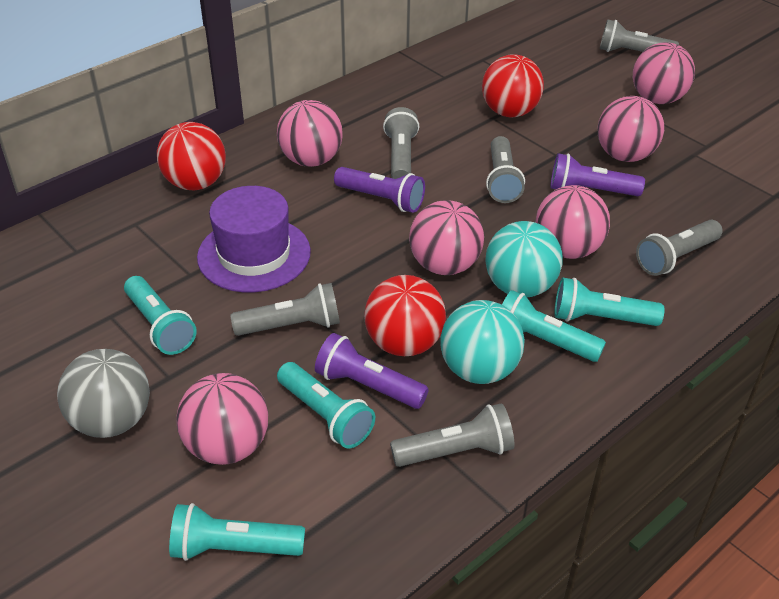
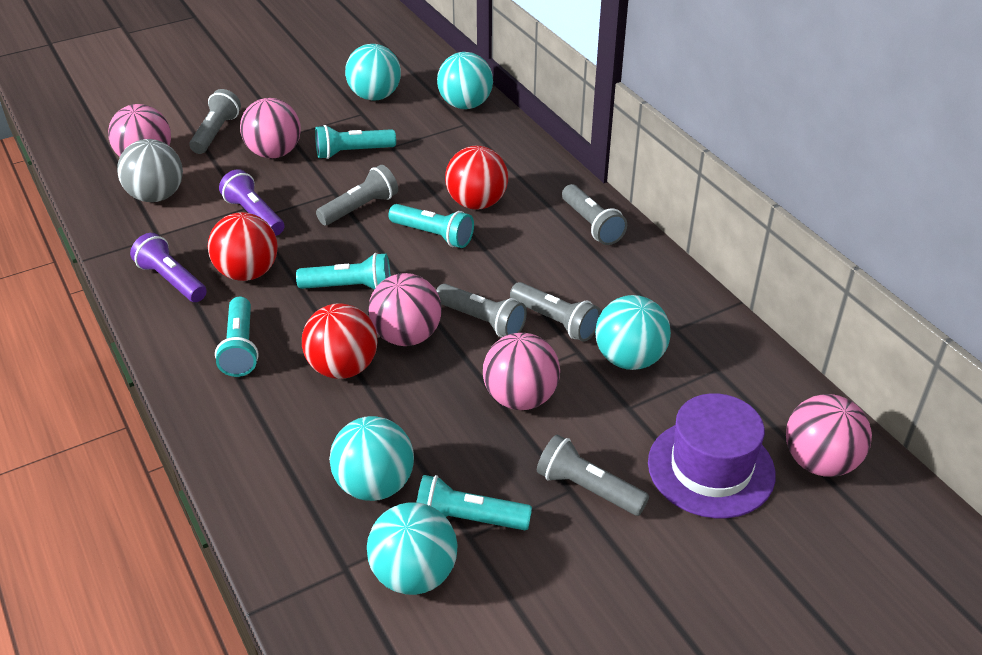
pink ball: 6 -> 5
purple flashlight: 3 -> 2
turquoise ball: 2 -> 5

